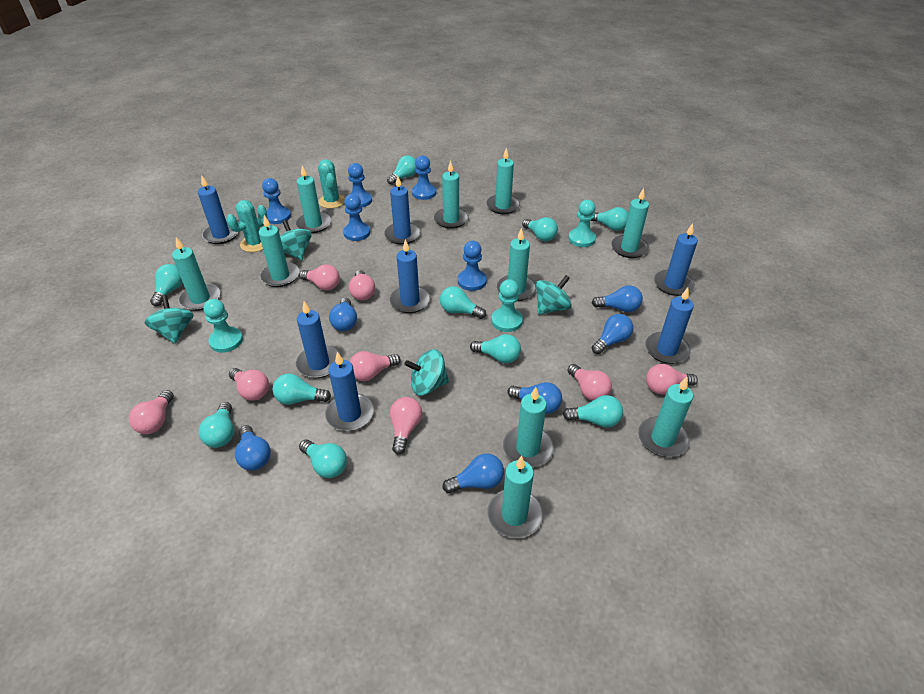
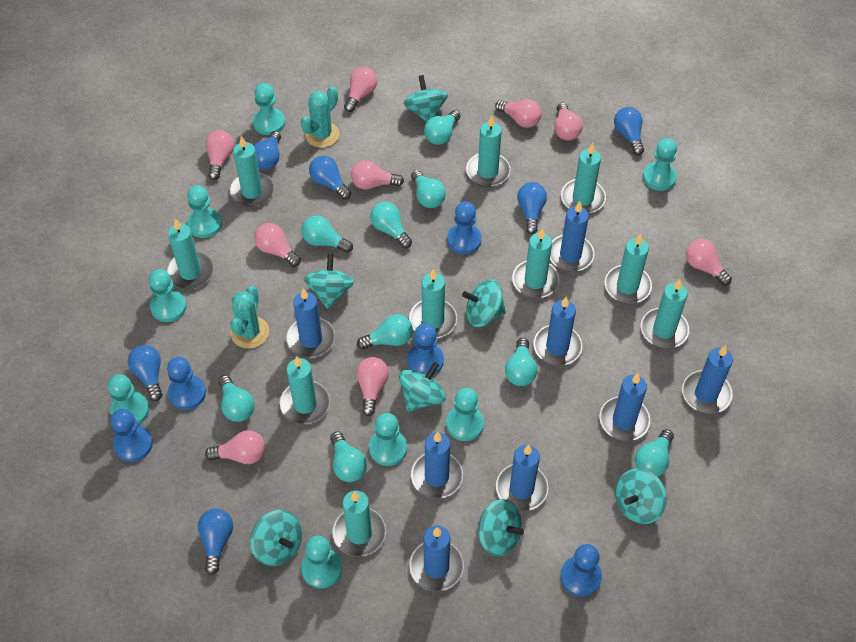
blue candle: 7 -> 8
pink light bulb: 8 -> 9
turquoise light bulb: 10 -> 9
turquoise pawn: 3 -> 8
turquoise spinning top: 4 -> 7

